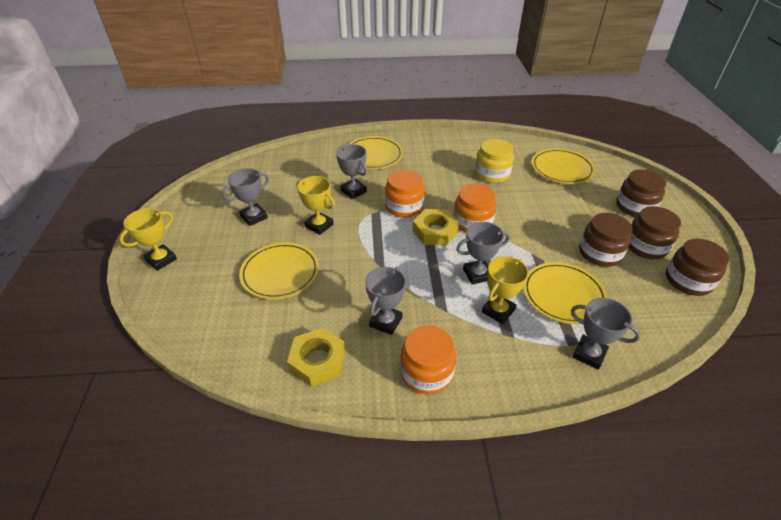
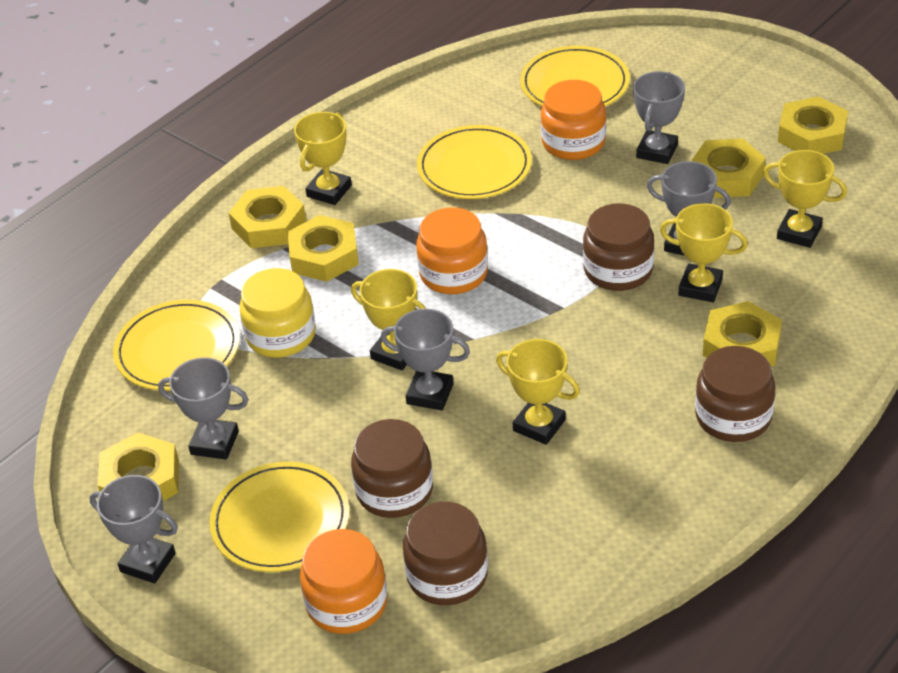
yellow nut: 2 -> 6
yellow trophy: 3 -> 5

